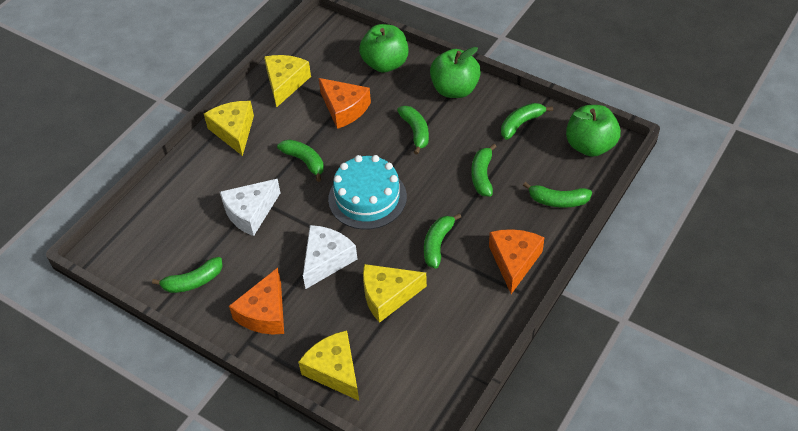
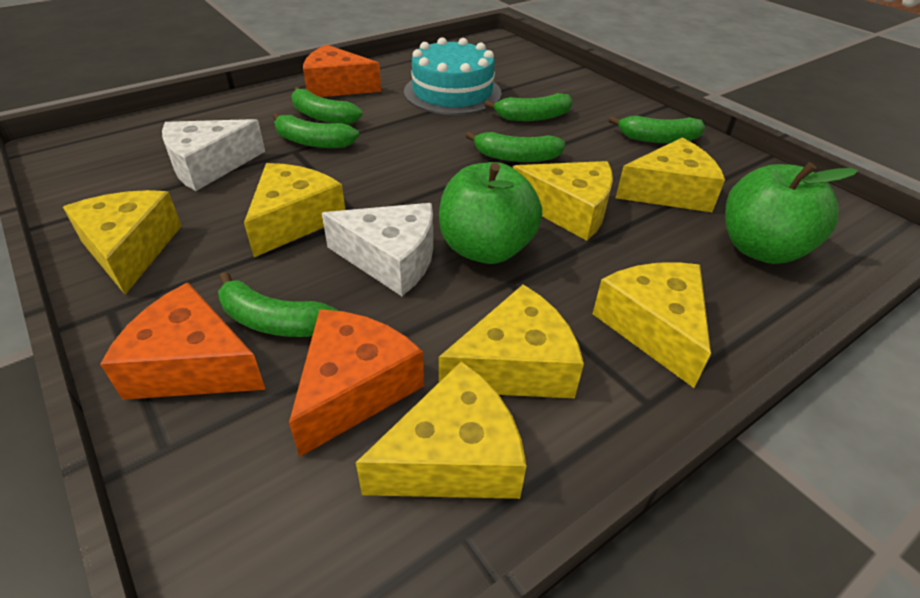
green apple: 3 -> 2
green banana: 7 -> 6
yellow cheese: 4 -> 7

